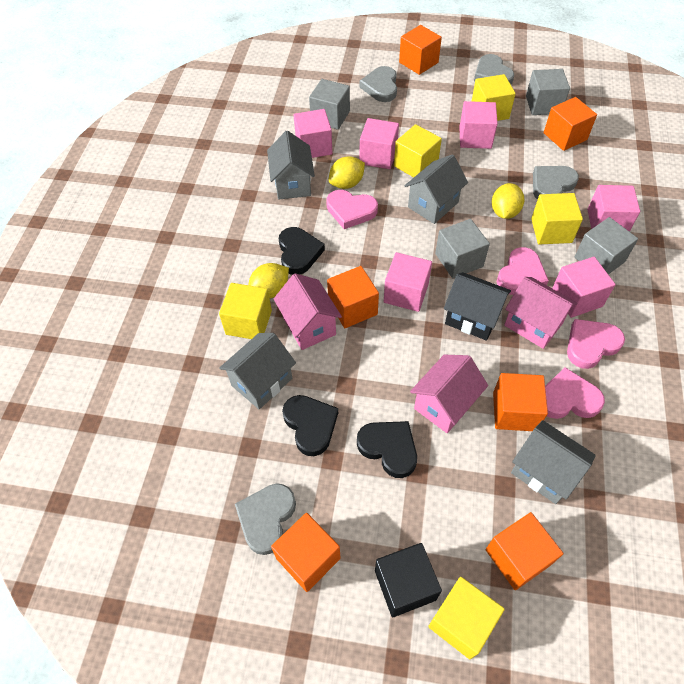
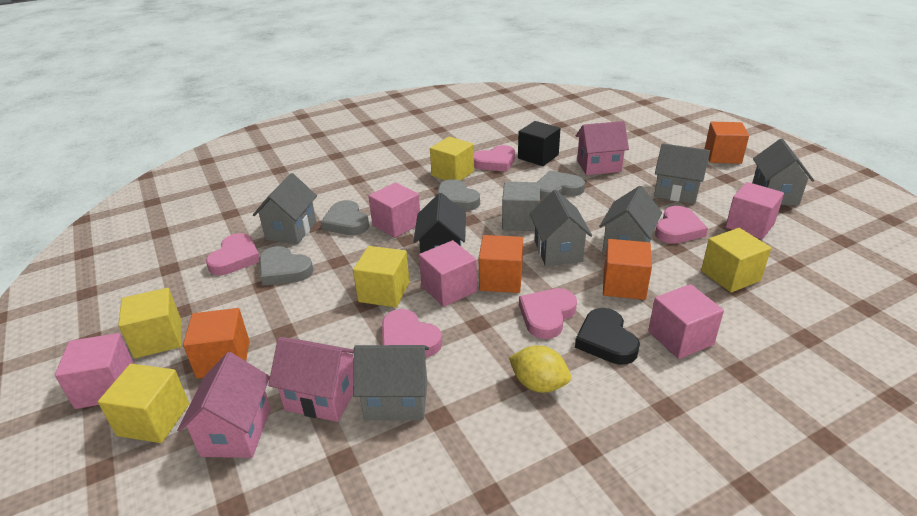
black heart: 3 -> 1
grey cube: 4 -> 1
grey house: 4 -> 6
orange cube: 6 -> 4
pink cube: 6 -> 5
pink heart: 4 -> 5
yellow lemon: 3 -> 1

